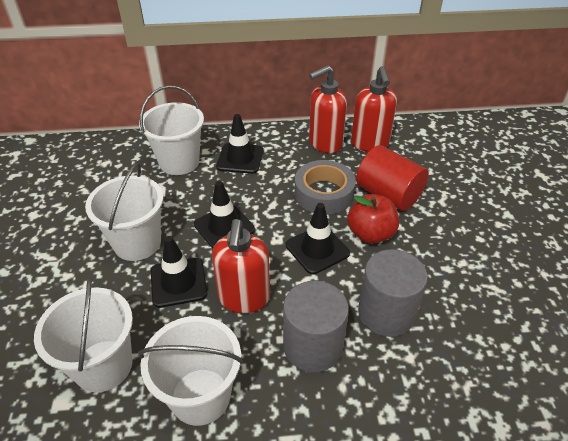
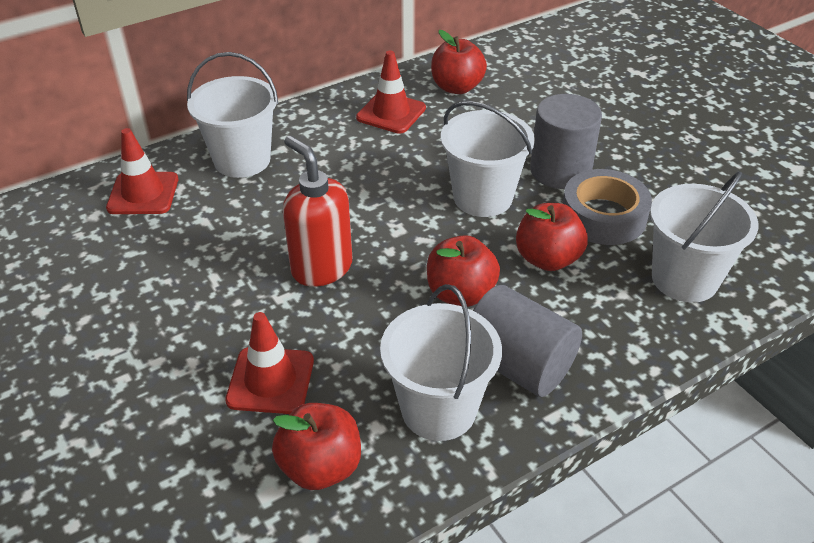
black traffic cone: 4 -> 0
red apple: 1 -> 4
red cylinder: 1 -> 0
red soap dispenser: 3 -> 1
red traffic cone: 0 -> 3

